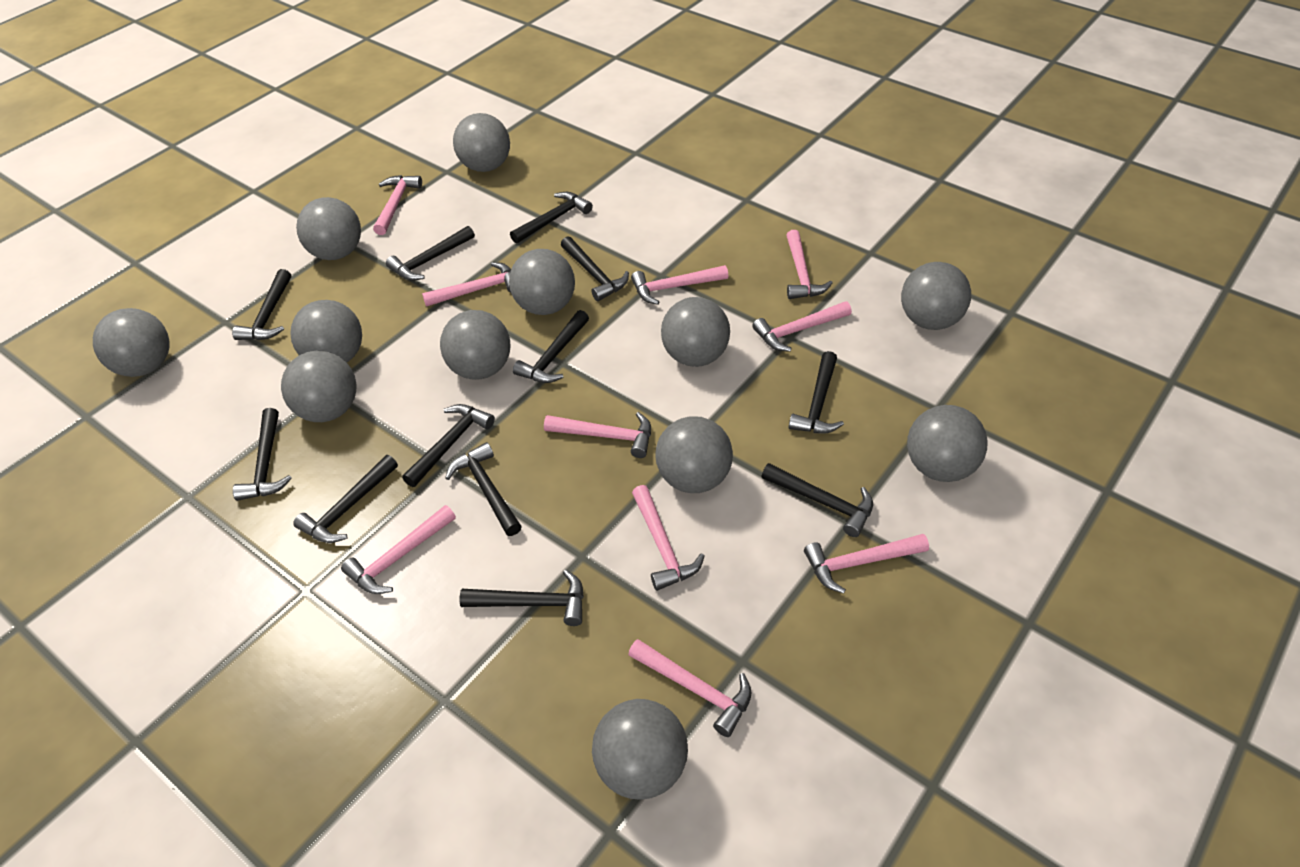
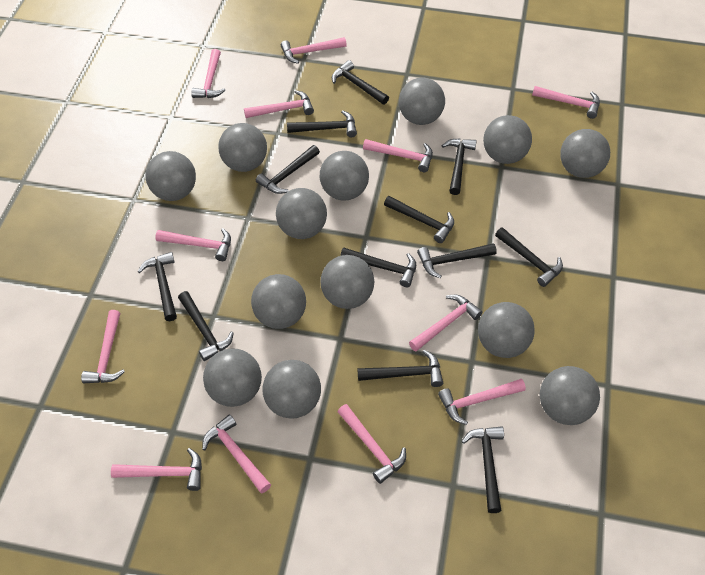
grey ball: 12 -> 13
pink hammer: 10 -> 12

